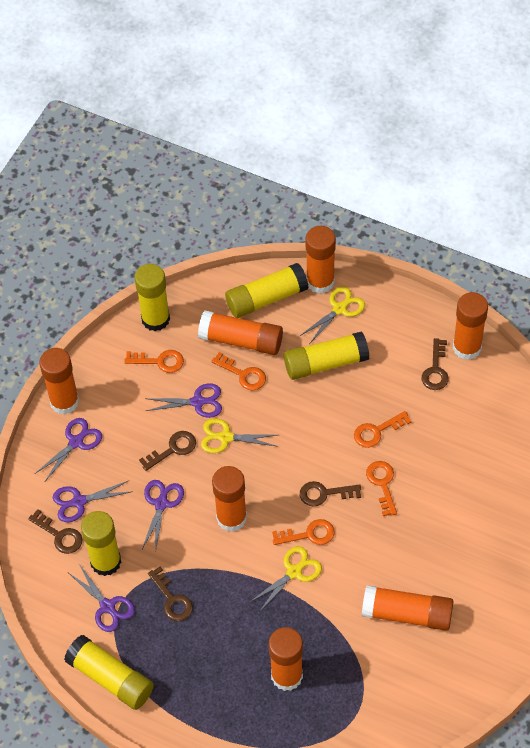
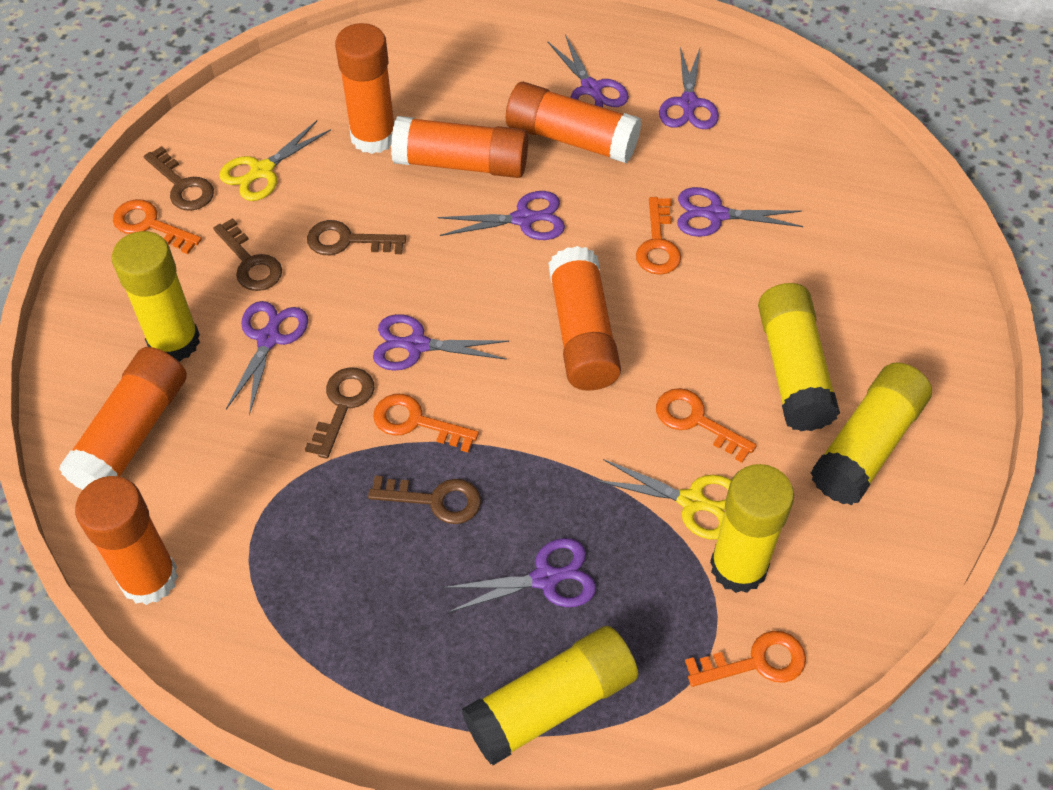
orange glue stick: 7 -> 6
purple scissors: 5 -> 7
yellow scissors: 3 -> 2

